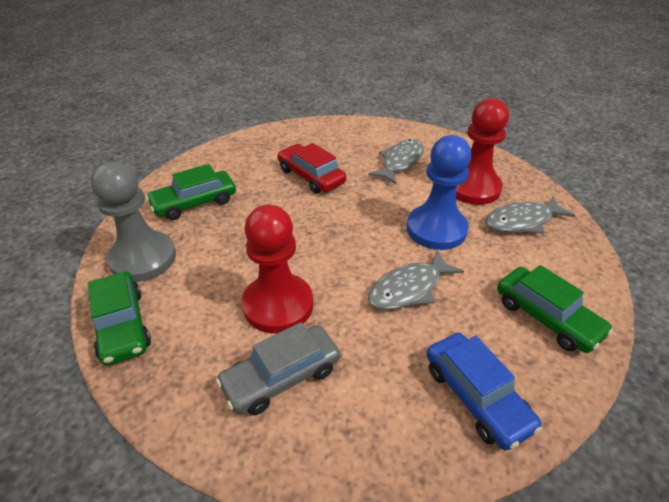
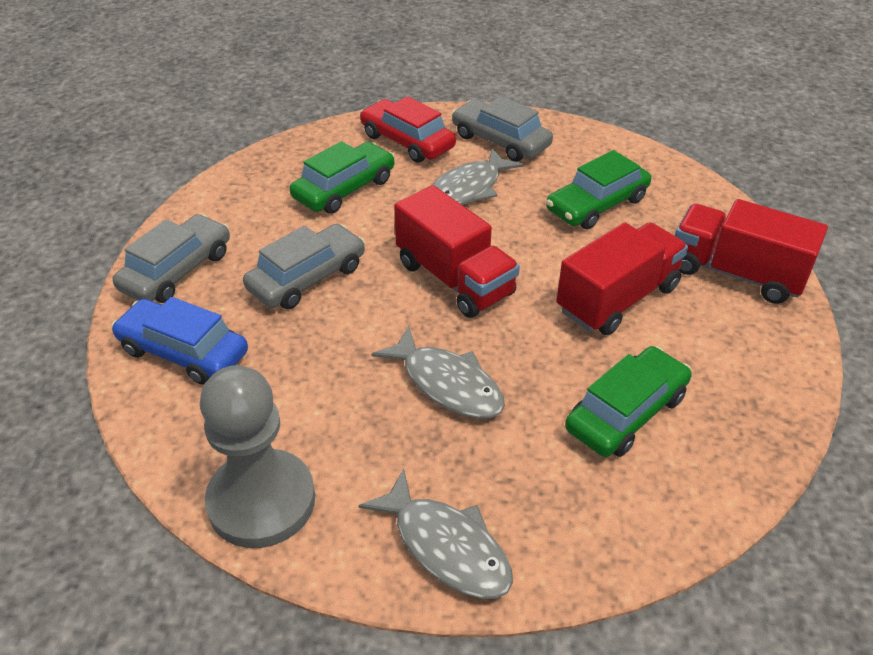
blue pawn: 1 -> 0
grey car: 1 -> 3
red pawn: 2 -> 0
red truck: 0 -> 3

